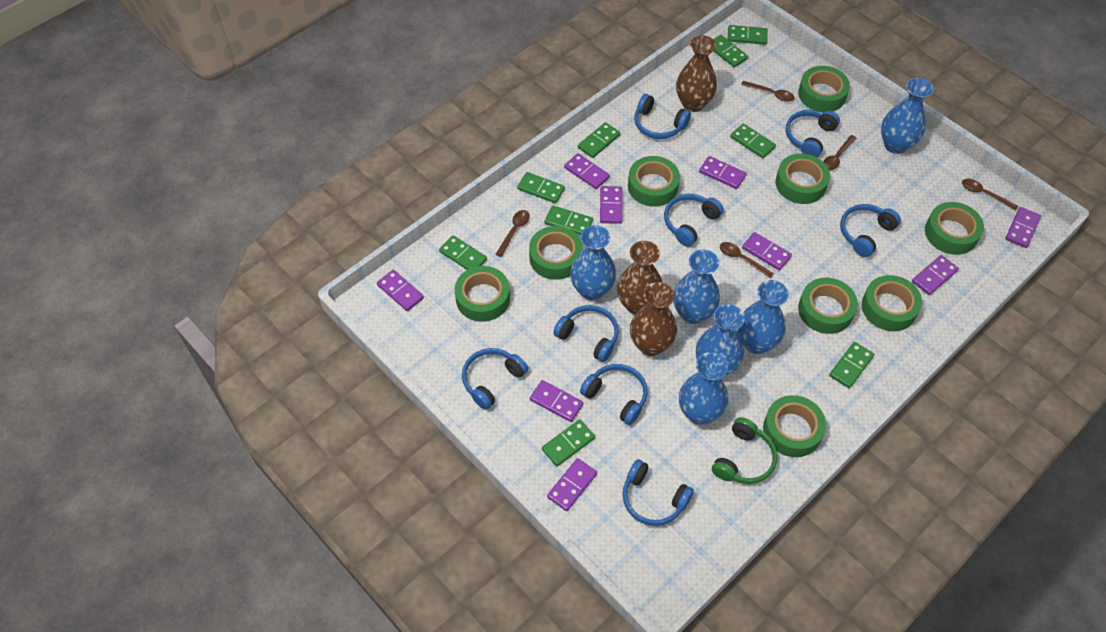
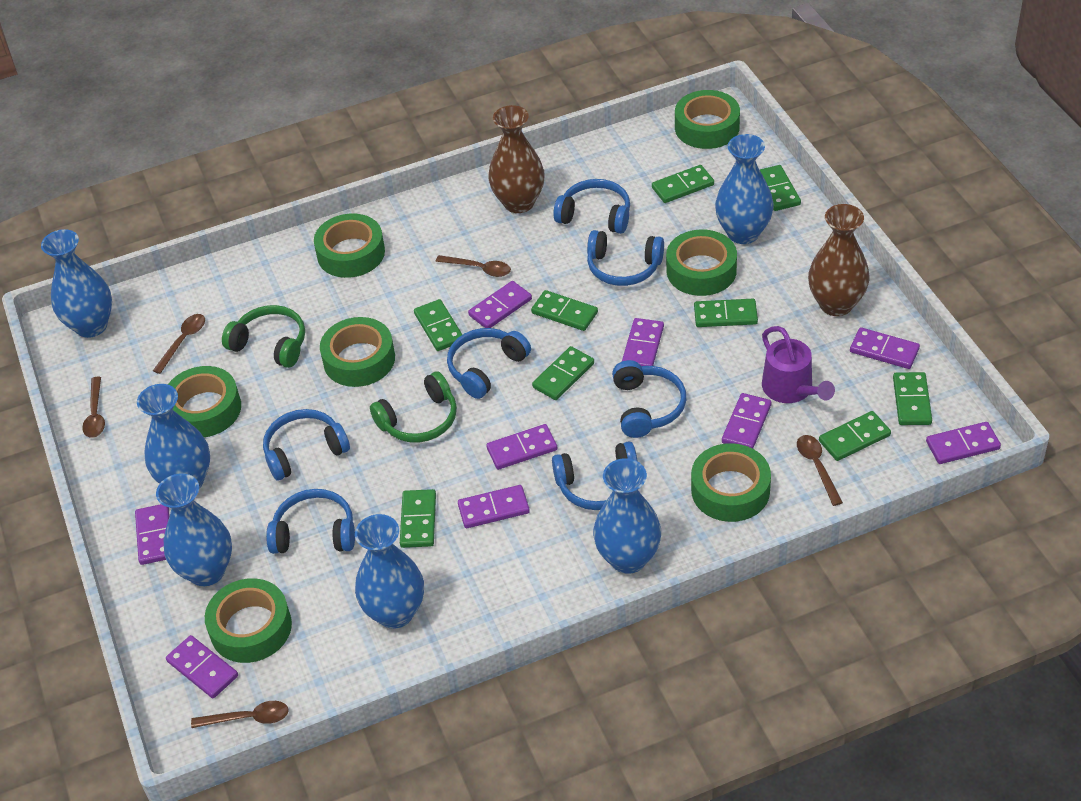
blue headphones: 8 -> 7
brown vase: 3 -> 2
green headphones: 1 -> 2
green tape: 9 -> 7
purple watering can: 0 -> 1

